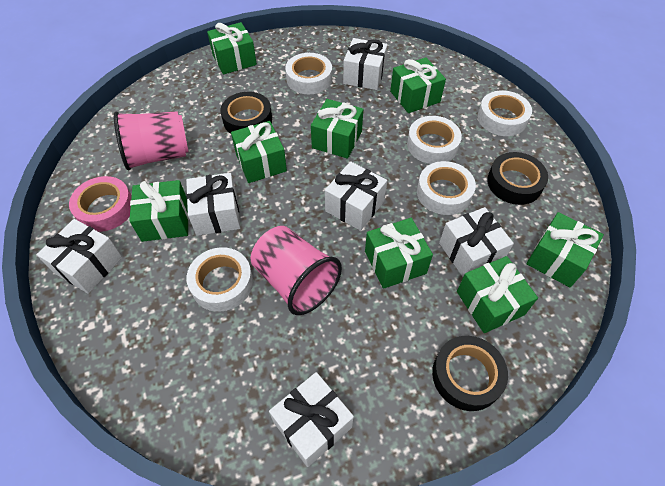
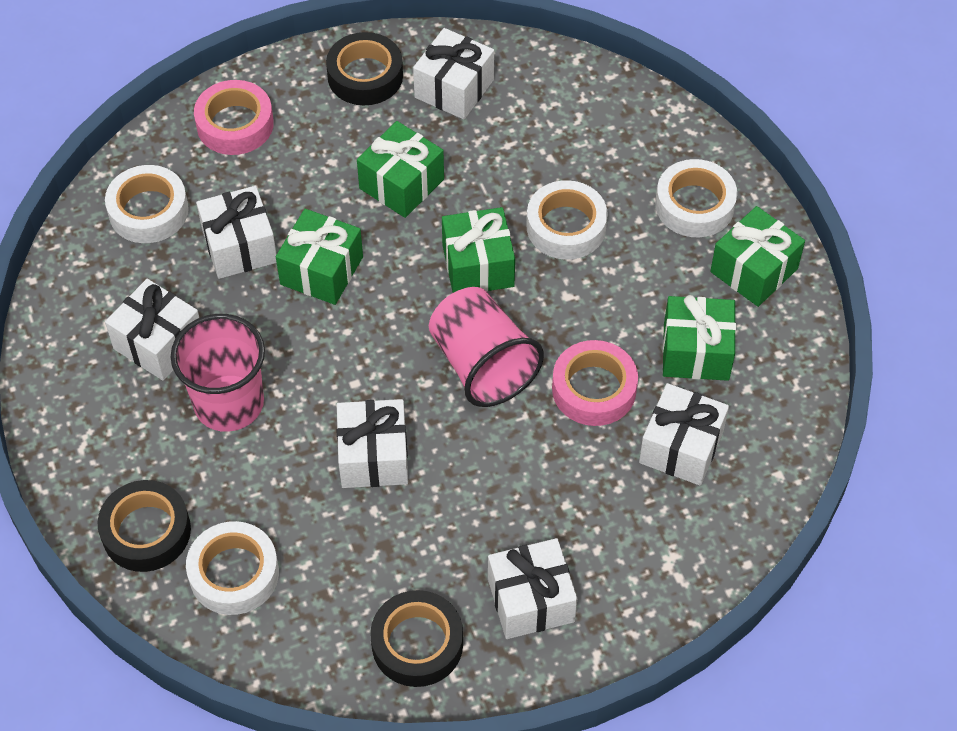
green gift: 8 -> 5
pink tape: 1 -> 2
white tape: 5 -> 4

